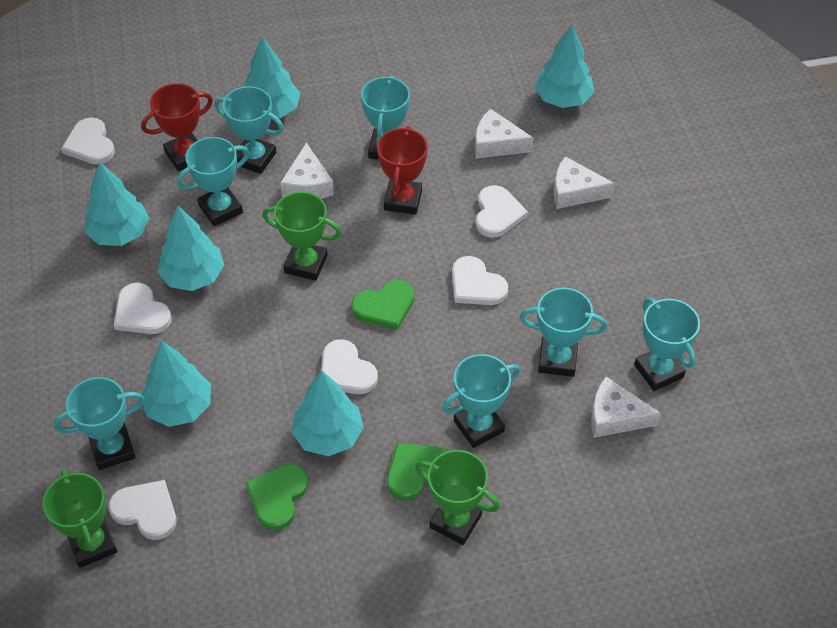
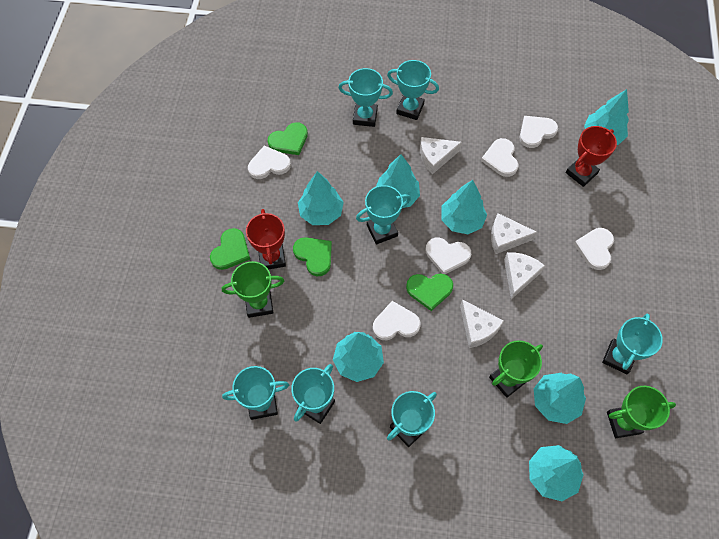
green heart: 3 -> 4
turquoise tree: 6 -> 7

